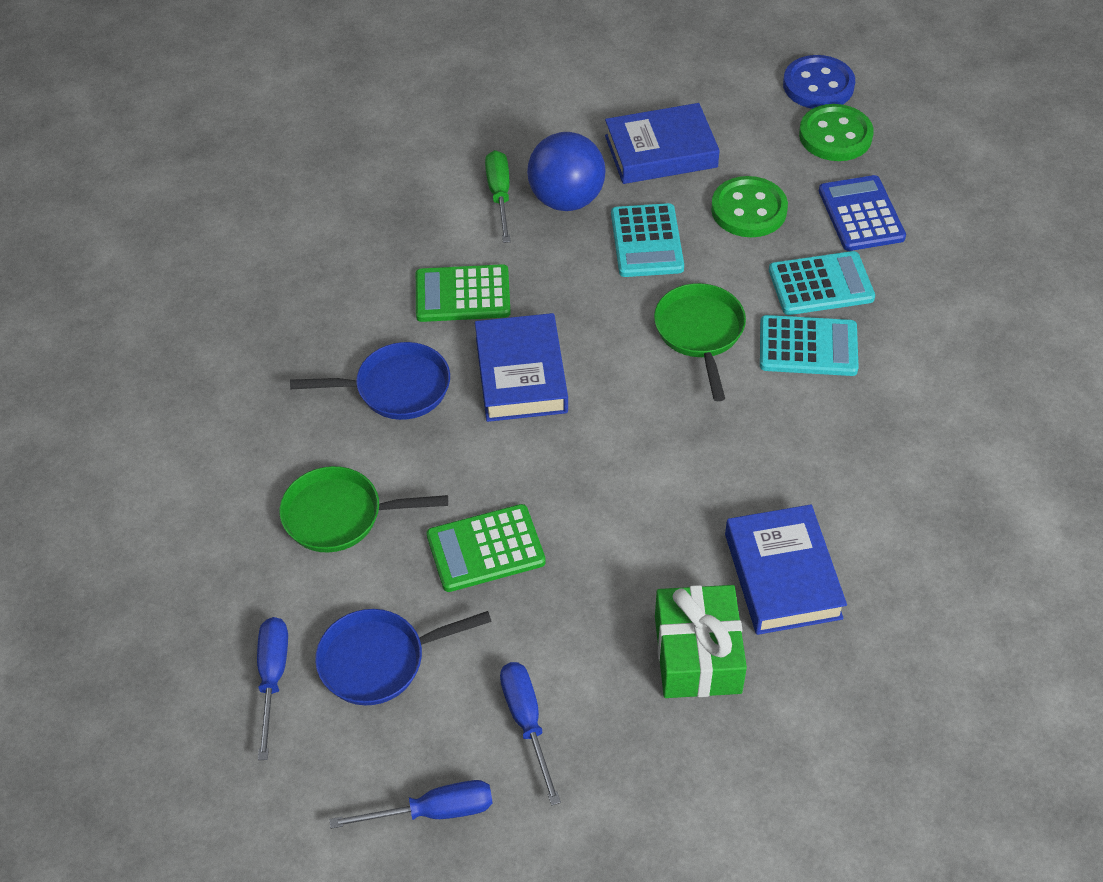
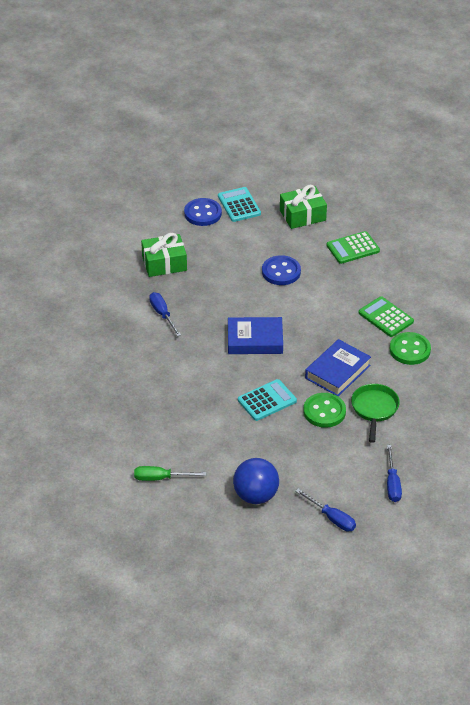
blue book: 3 -> 2
blue button: 1 -> 2
blue calculator: 1 -> 0
blue pan: 2 -> 0
green gift: 1 -> 2
green pan: 2 -> 1
turquoise calculator: 3 -> 2

